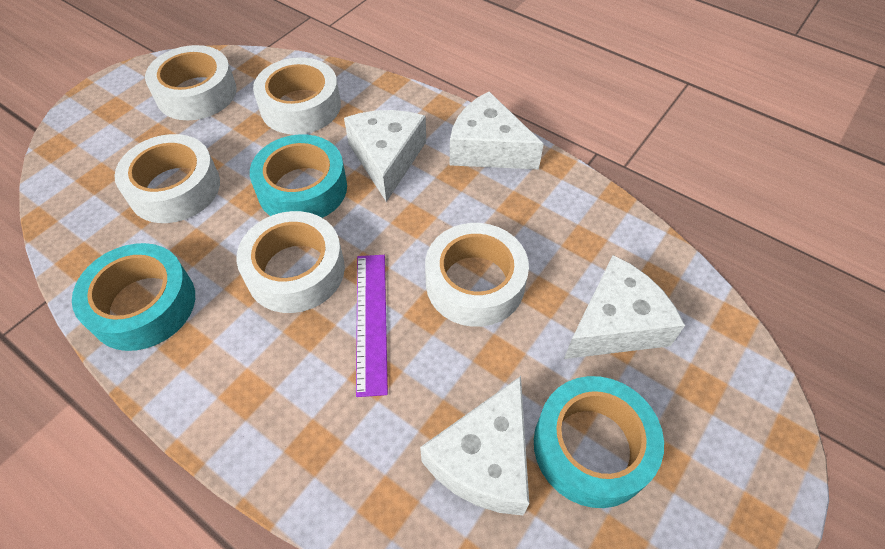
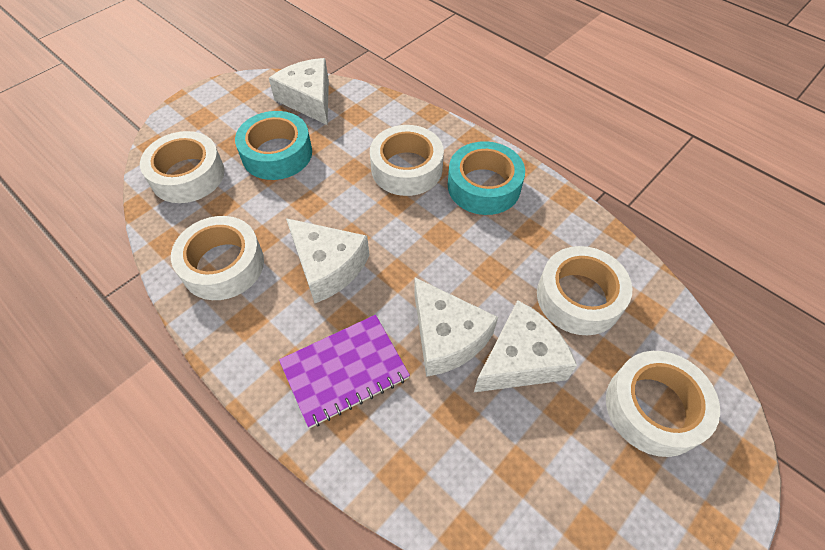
purple notebook: 0 -> 1
purple ruler: 1 -> 0
turquoise tape: 3 -> 2

